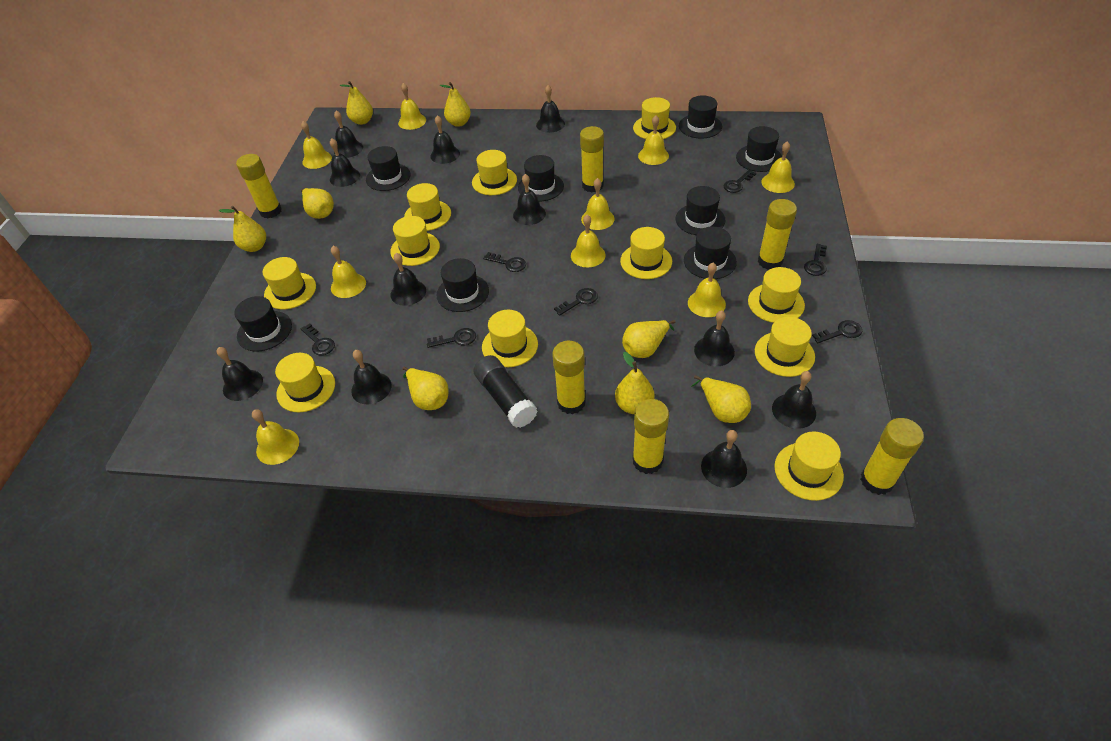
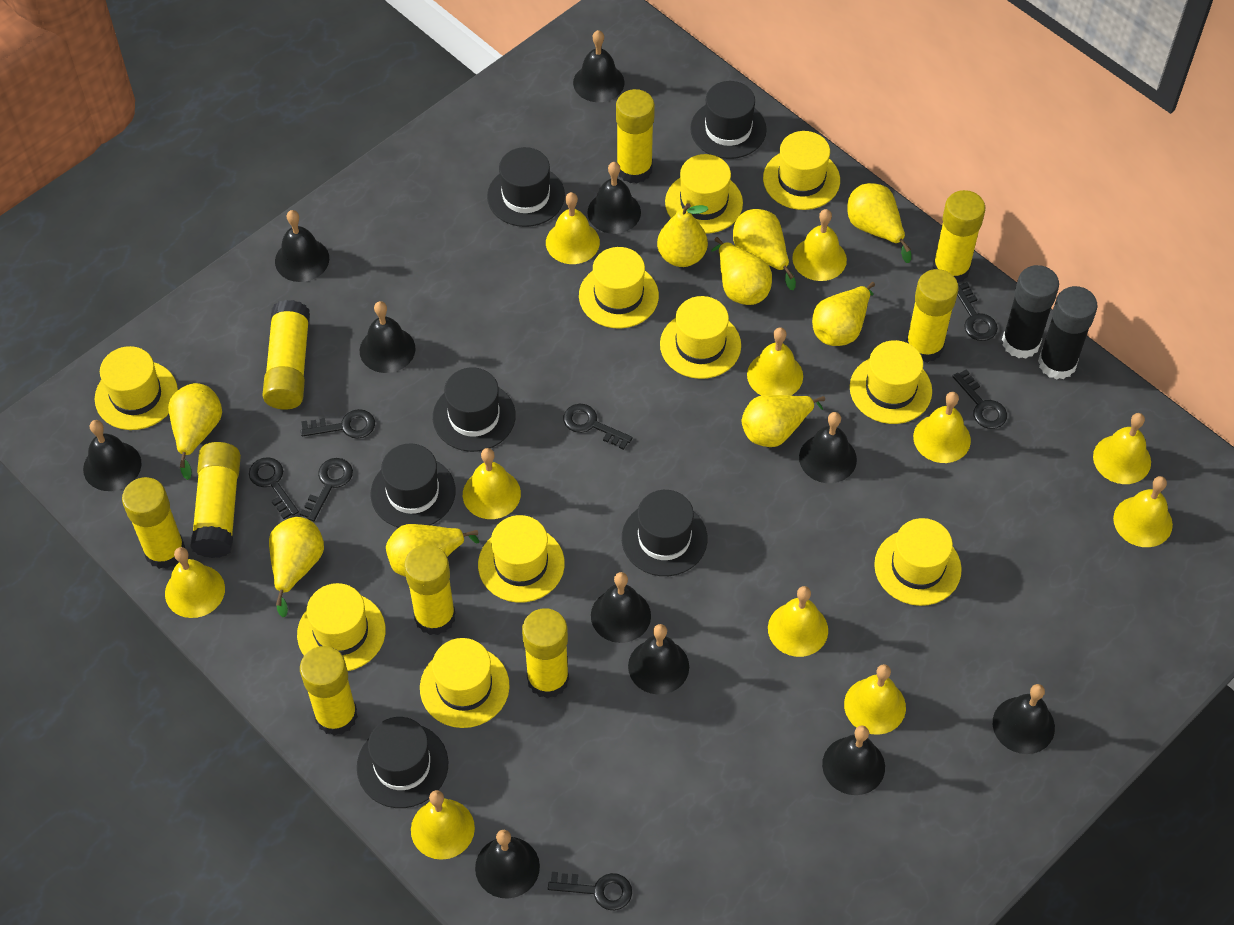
black glue stick: 1 -> 2
black hat: 8 -> 6
yellow bell: 9 -> 11
yellow glue stick: 6 -> 9
yellow hat: 11 -> 10
yellow pear: 8 -> 9

